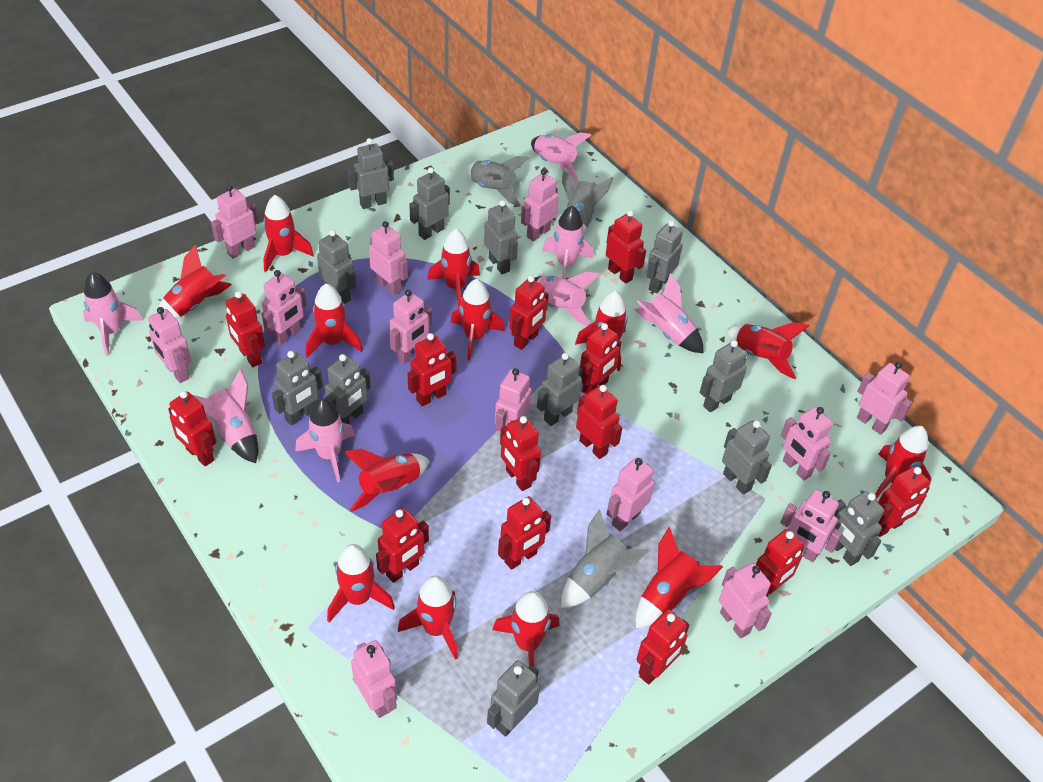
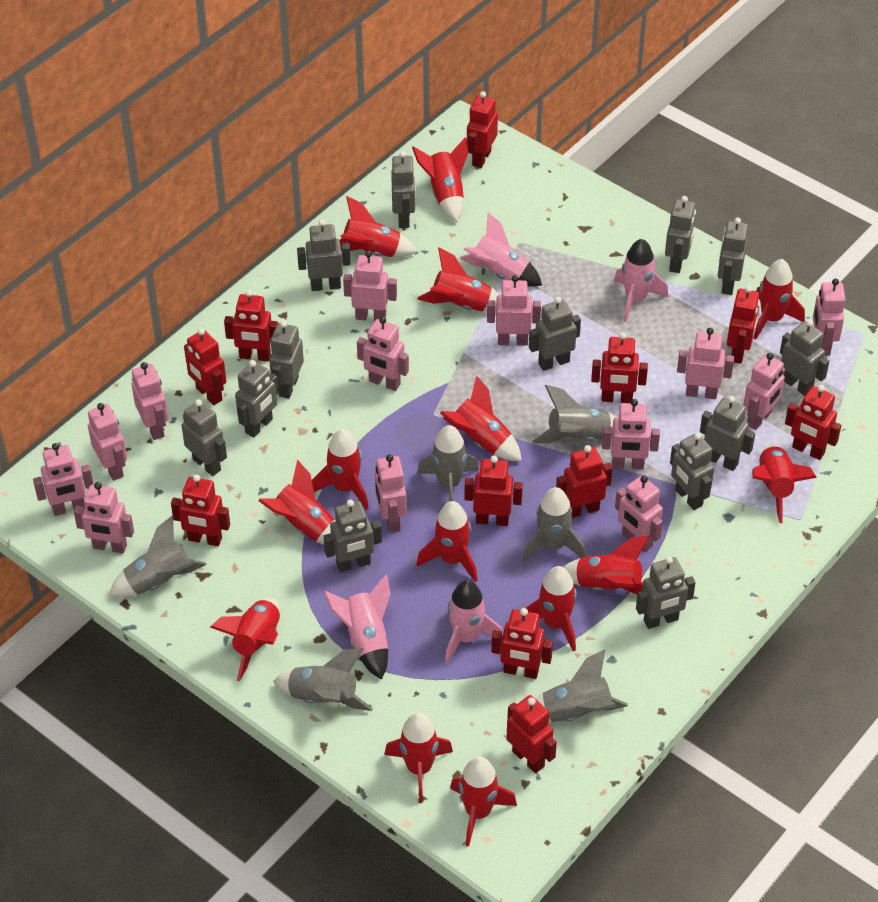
grey robot: 12 -> 13
grey rocket: 3 -> 6
pink rocket: 7 -> 4
red robot: 13 -> 11
red rocket: 13 -> 14

